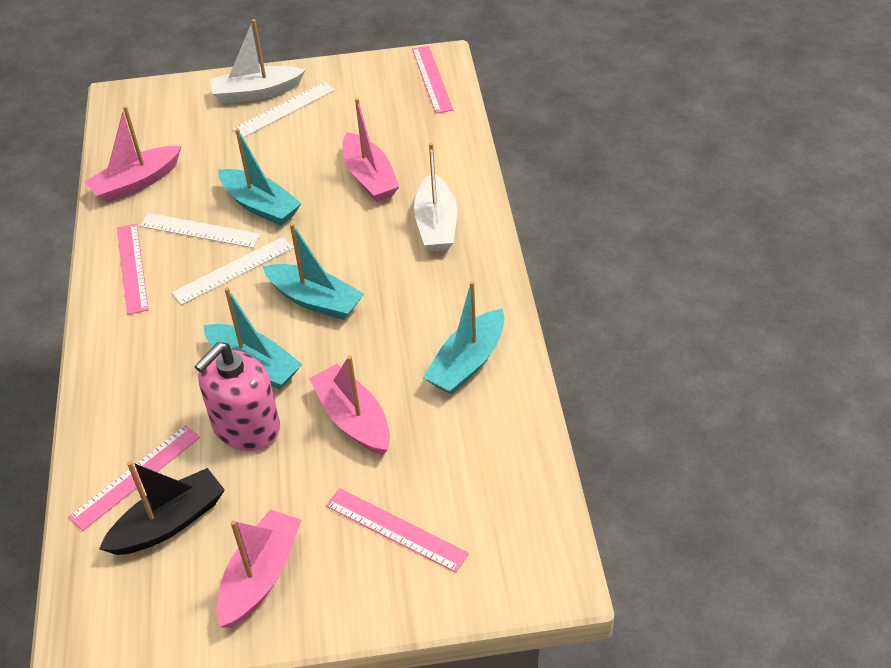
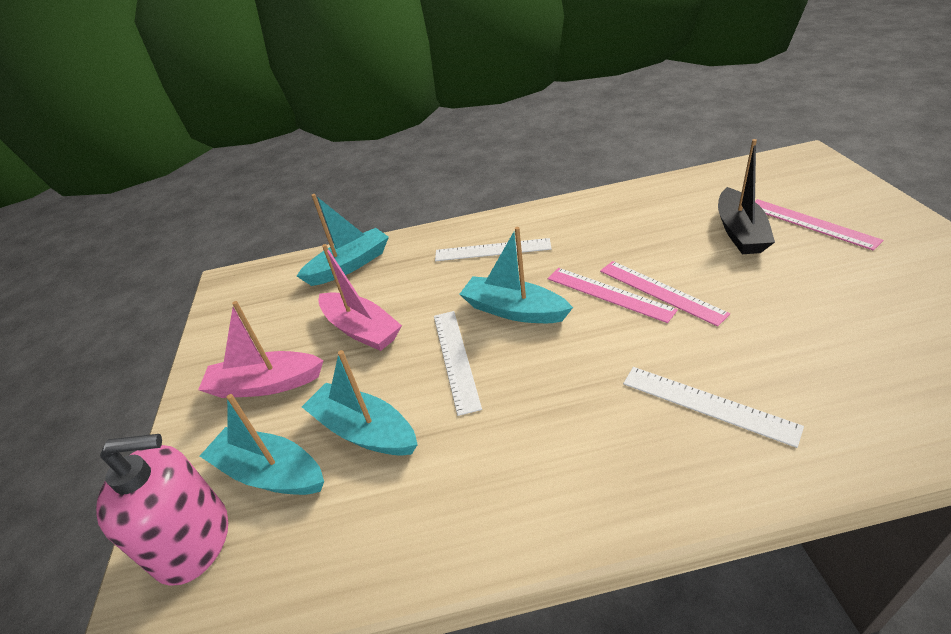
pink boat: 4 -> 2
pink ruler: 4 -> 3
white boat: 2 -> 0

